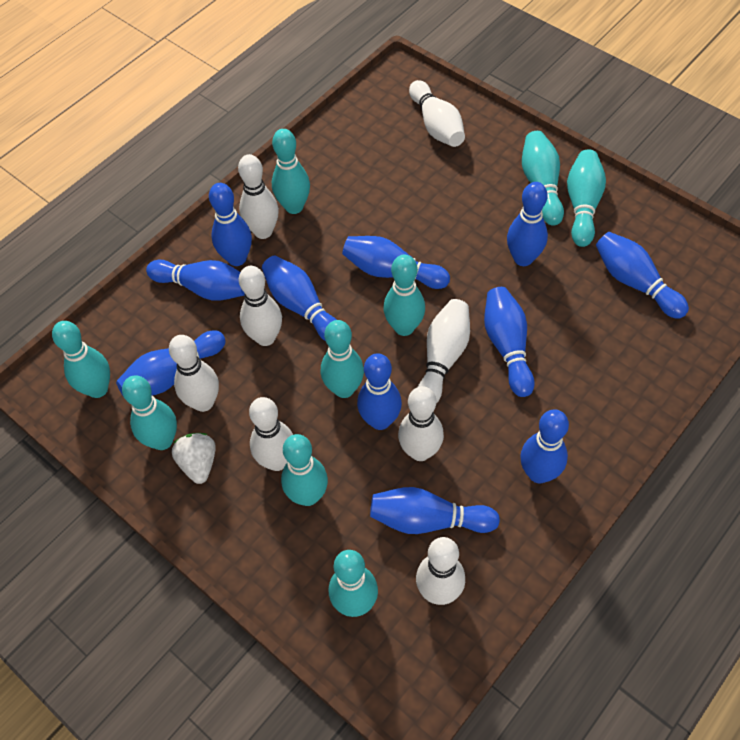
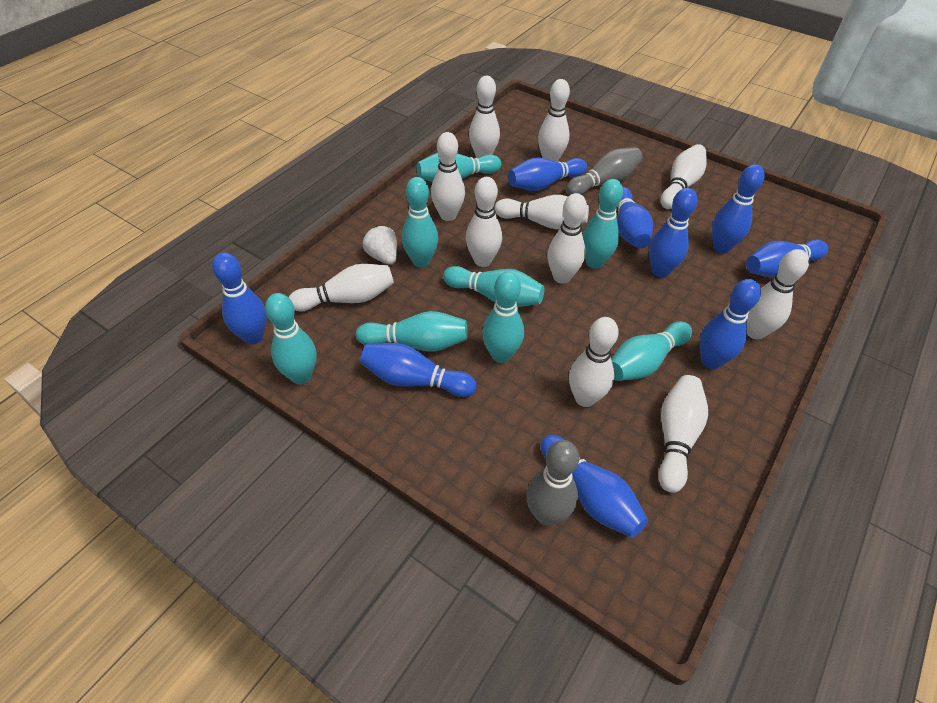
blue bowling pin: 11 -> 9
grey bowling pin: 0 -> 2
turquoise bowling pin: 9 -> 8
white bowling pin: 8 -> 11

